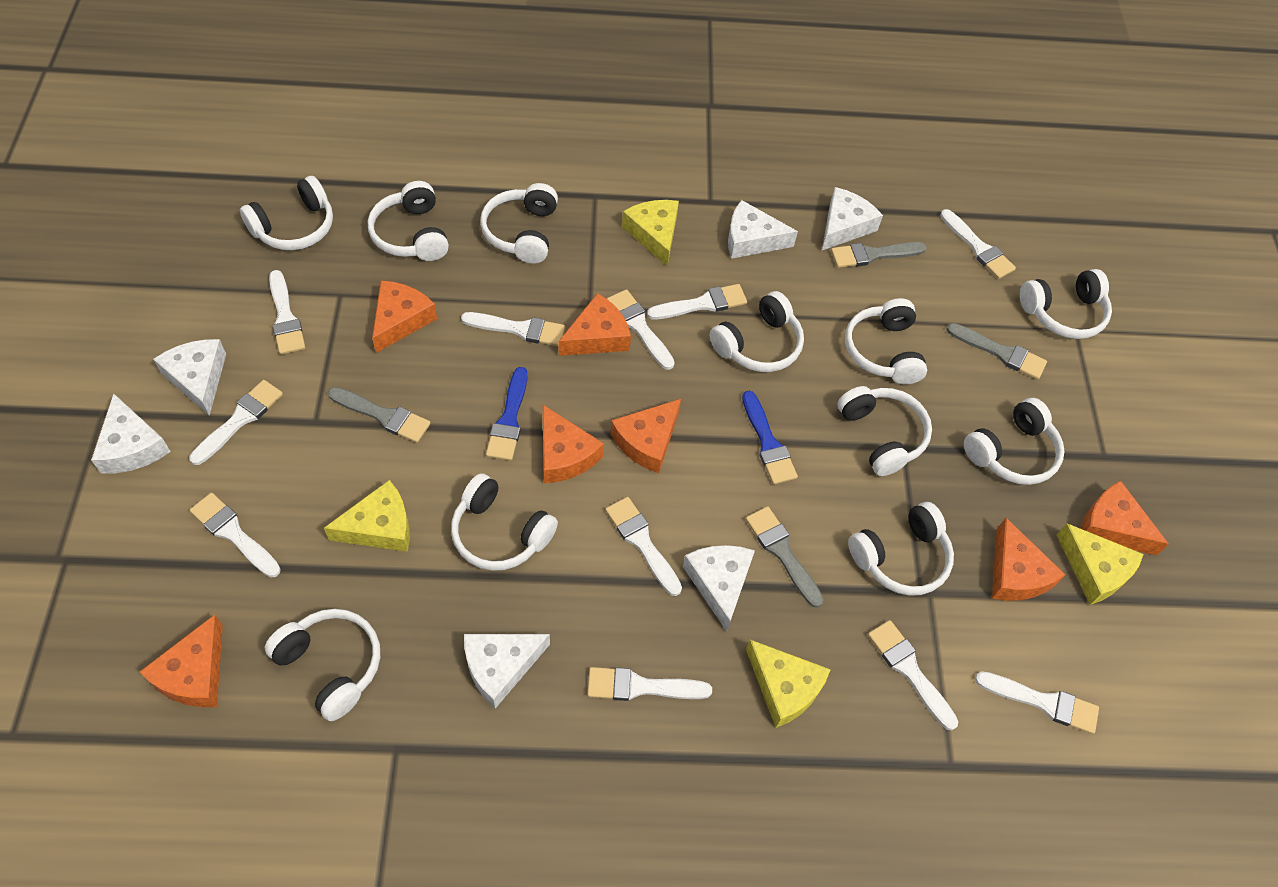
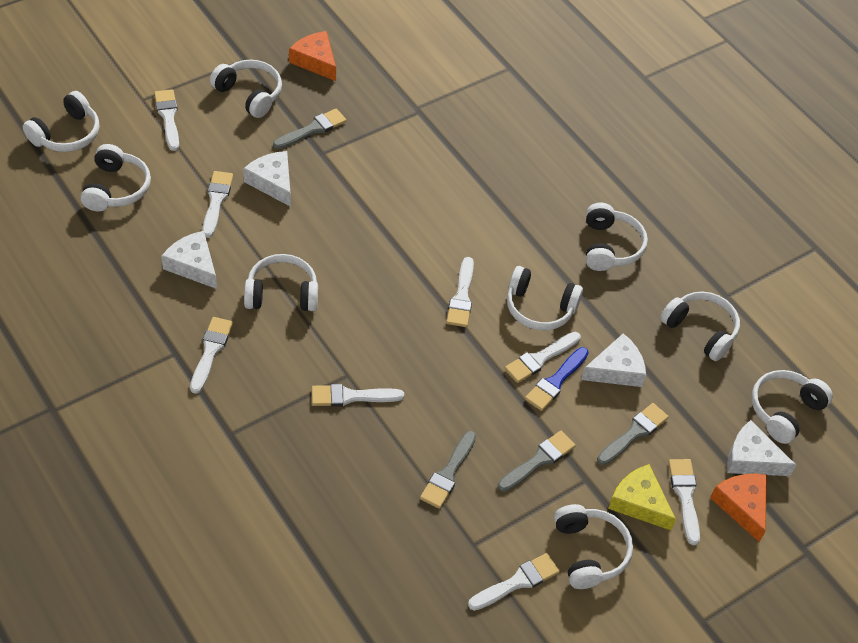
blue brush: 2 -> 1
orange cheese: 7 -> 2
white brush: 11 -> 8
white cheese: 6 -> 4
white headphones: 11 -> 9
yellow cheese: 4 -> 1

